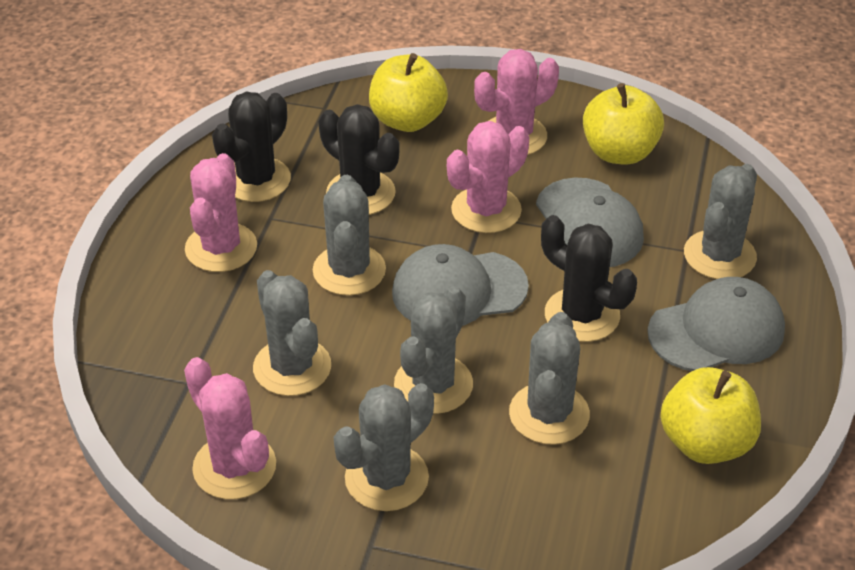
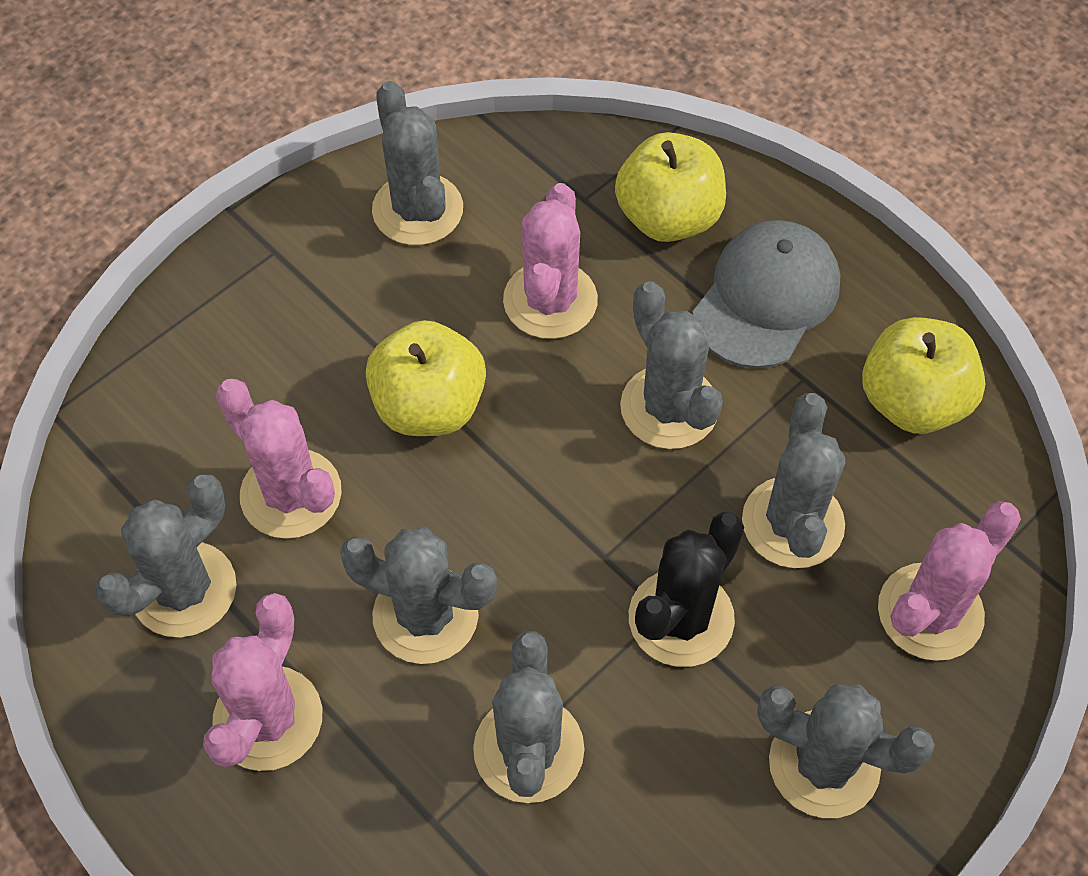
black cactus: 3 -> 1
grey cactus: 6 -> 7
grey cap: 3 -> 1

